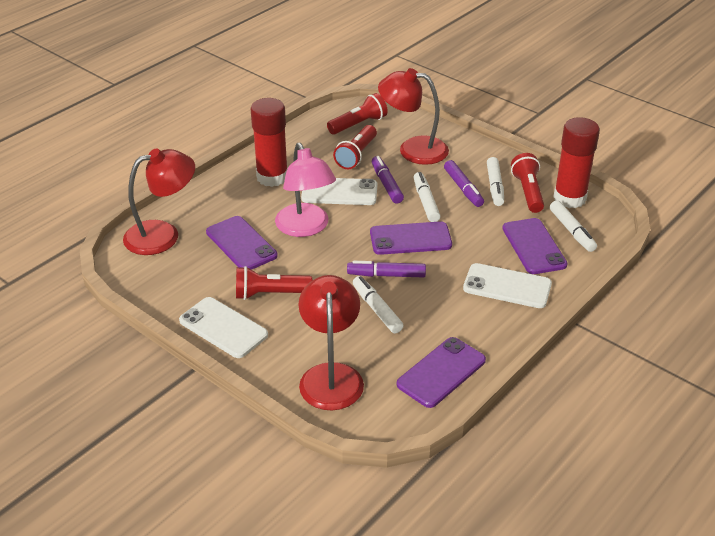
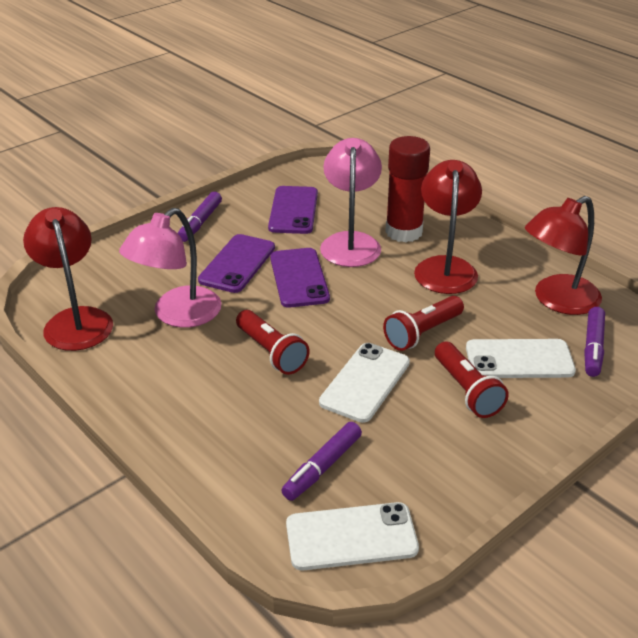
pink lamp: 1 -> 2
purple phone: 4 -> 3
red flashlight: 4 -> 3
red glue stick: 2 -> 1
white marker: 4 -> 0

